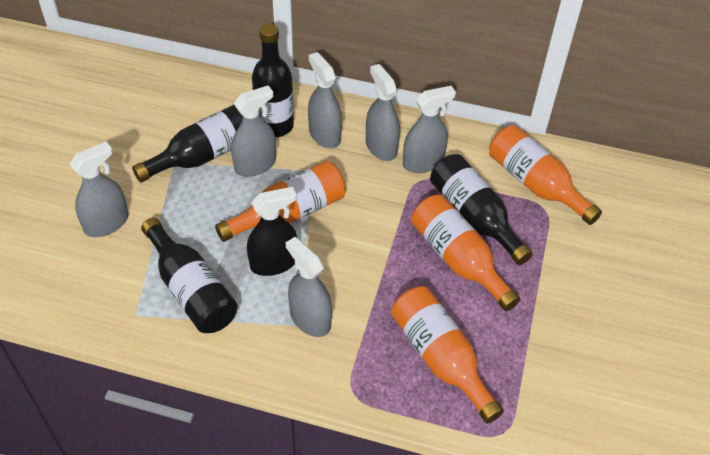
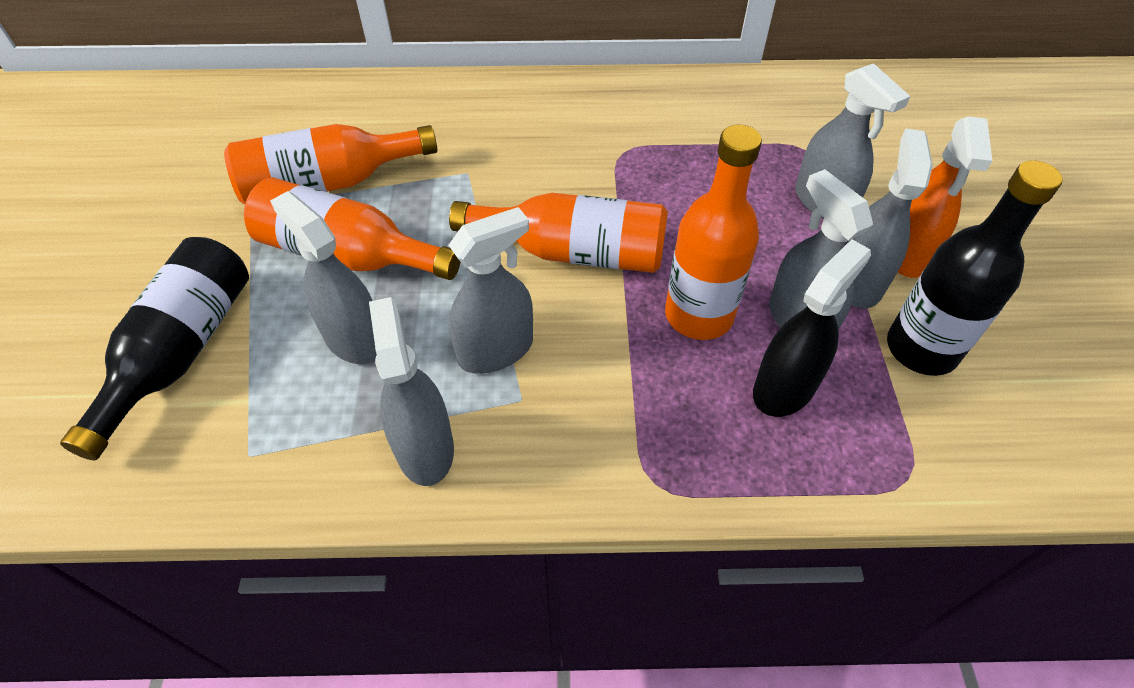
black bottle: 4 -> 2
orange spray bottle: 0 -> 1

